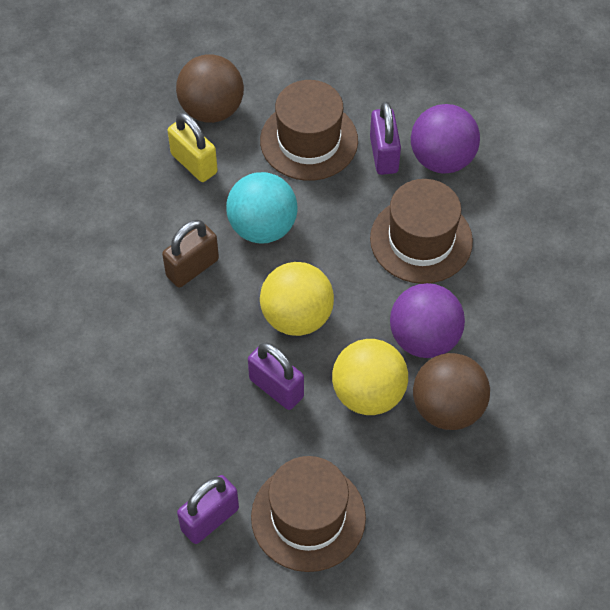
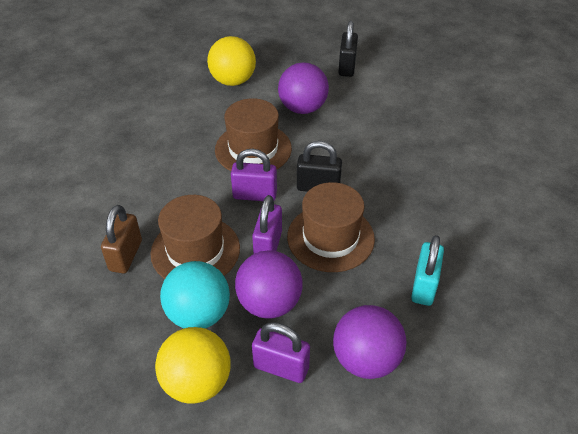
black padlock: 0 -> 2
brown ball: 2 -> 0
purple ball: 2 -> 3
turquoise padlock: 0 -> 1
yellow padlock: 1 -> 0

